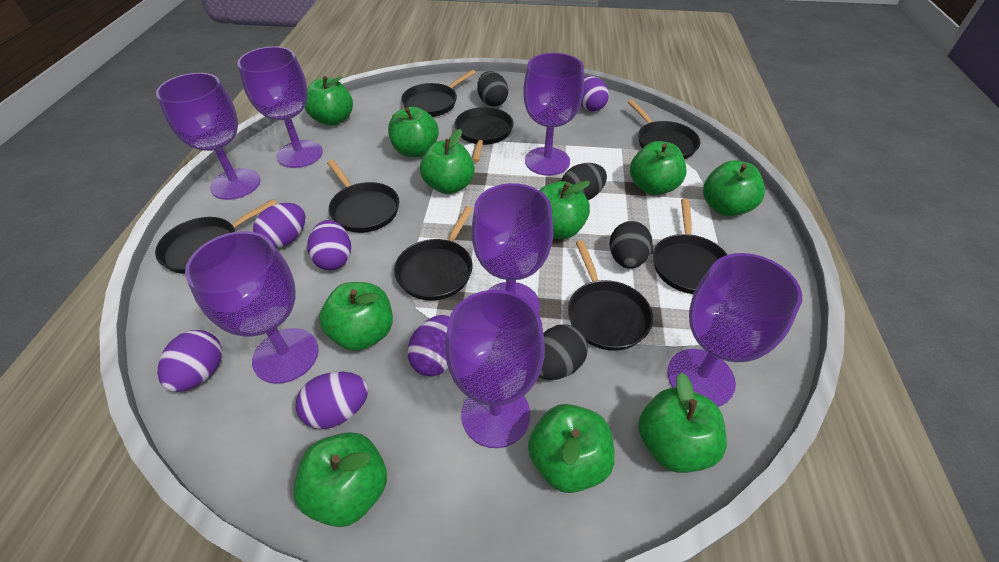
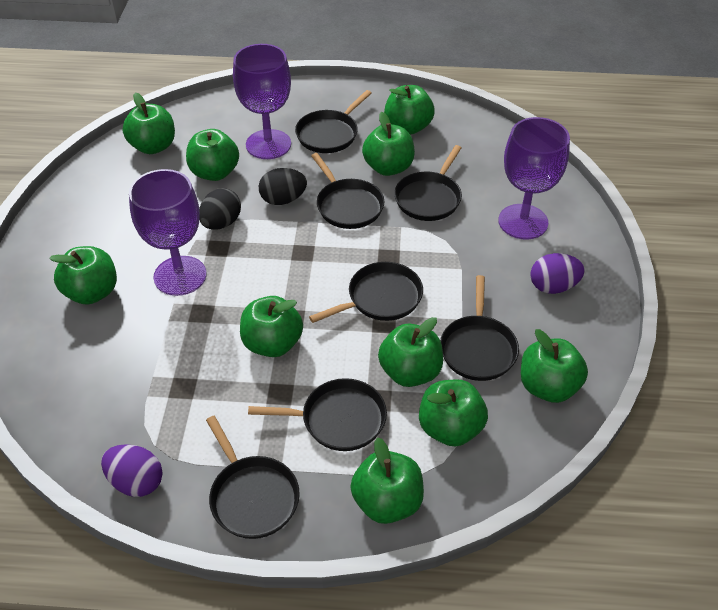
black egg: 4 -> 2
black pan: 8 -> 7
purple egg: 6 -> 2
purple goblet: 7 -> 3

